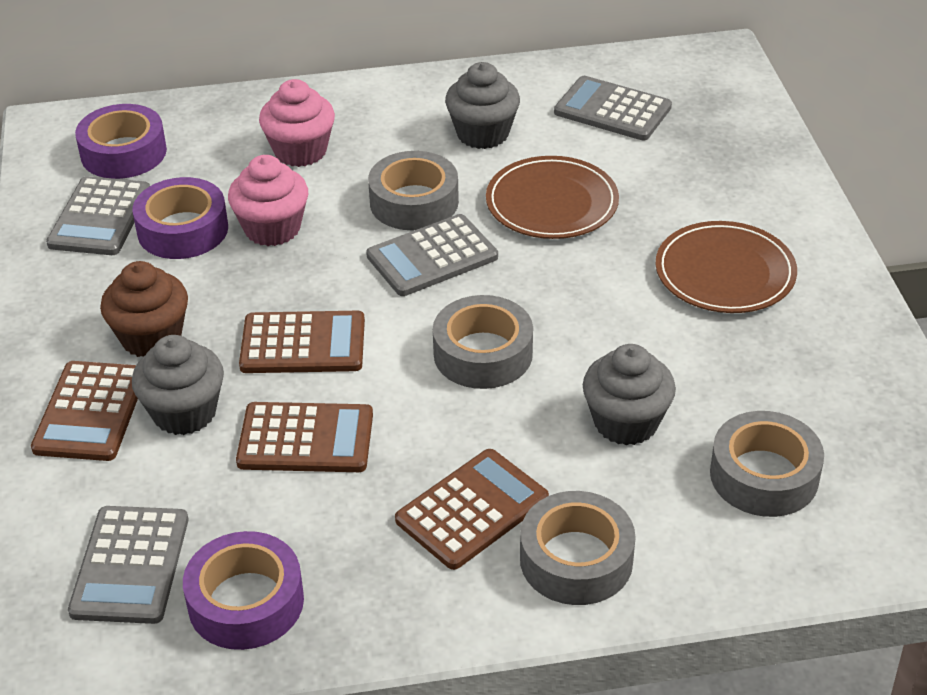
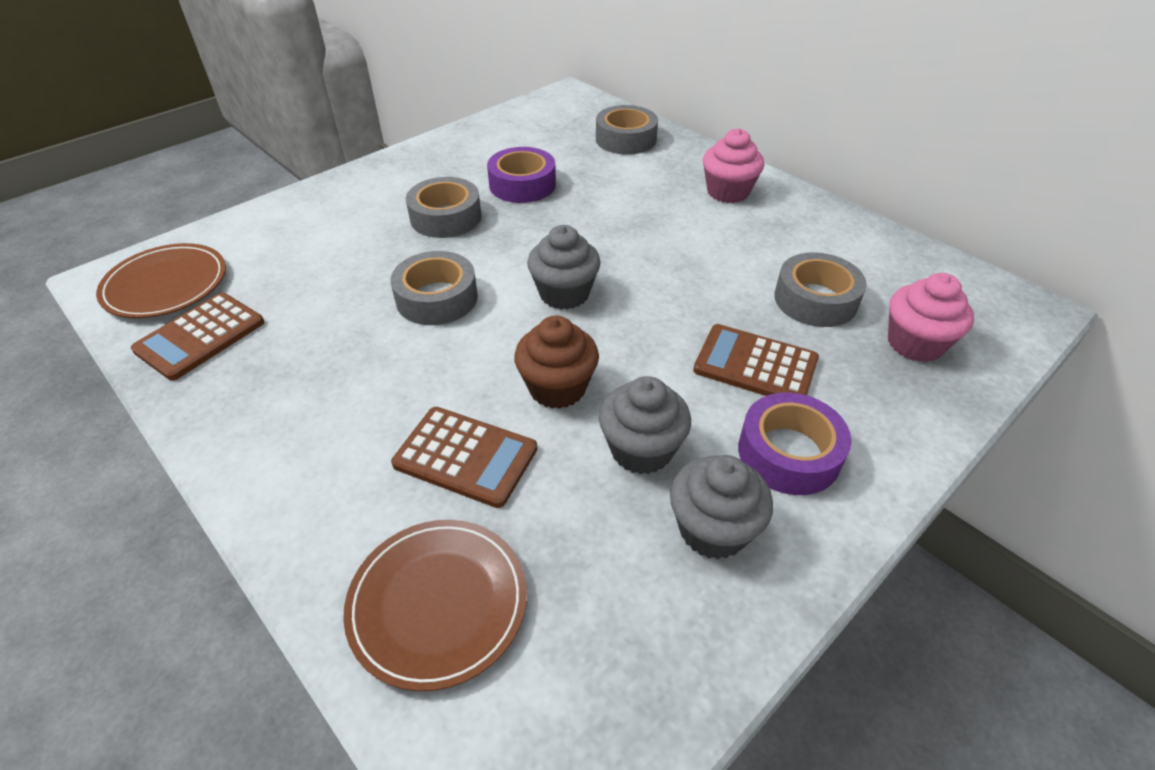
brown calculator: 4 -> 3
grey calculator: 4 -> 0
purple tape: 3 -> 2

